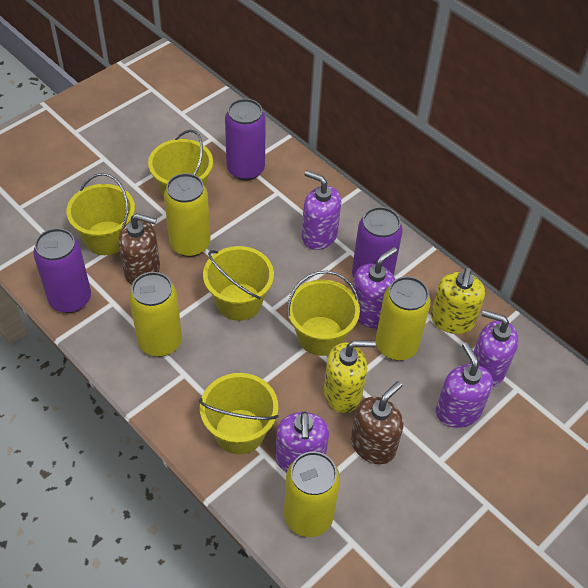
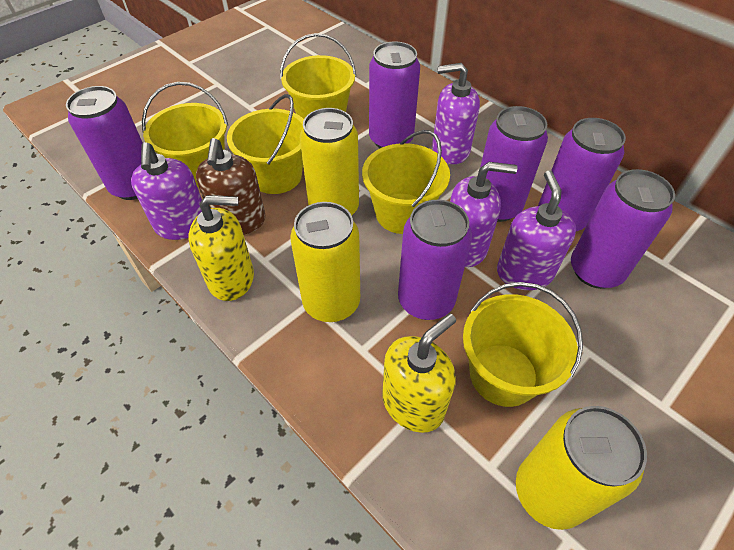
brown soap dispenser: 2 -> 1
purple can: 3 -> 6
purple soap dispenser: 5 -> 4
yellow can: 4 -> 3

